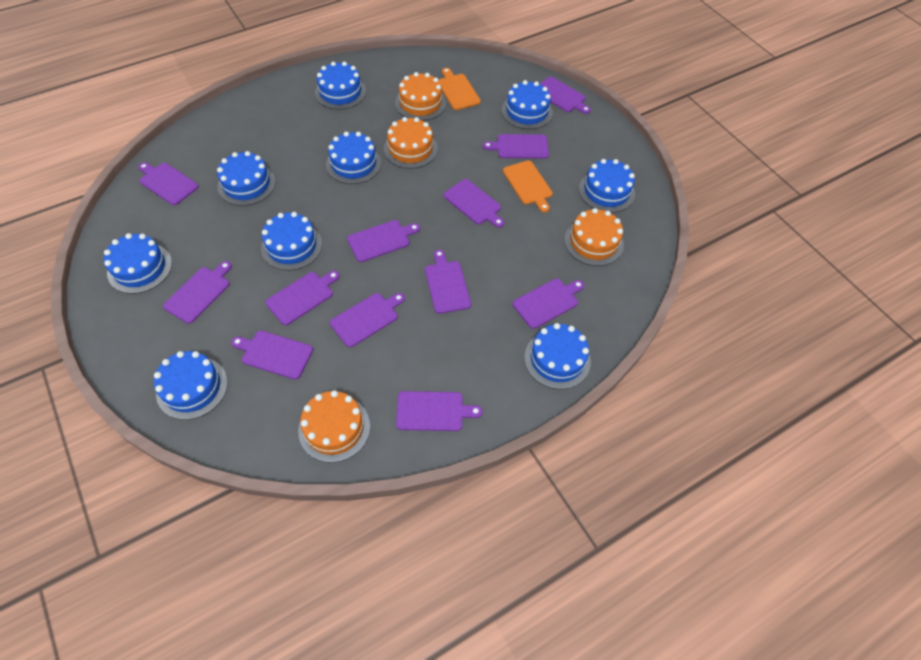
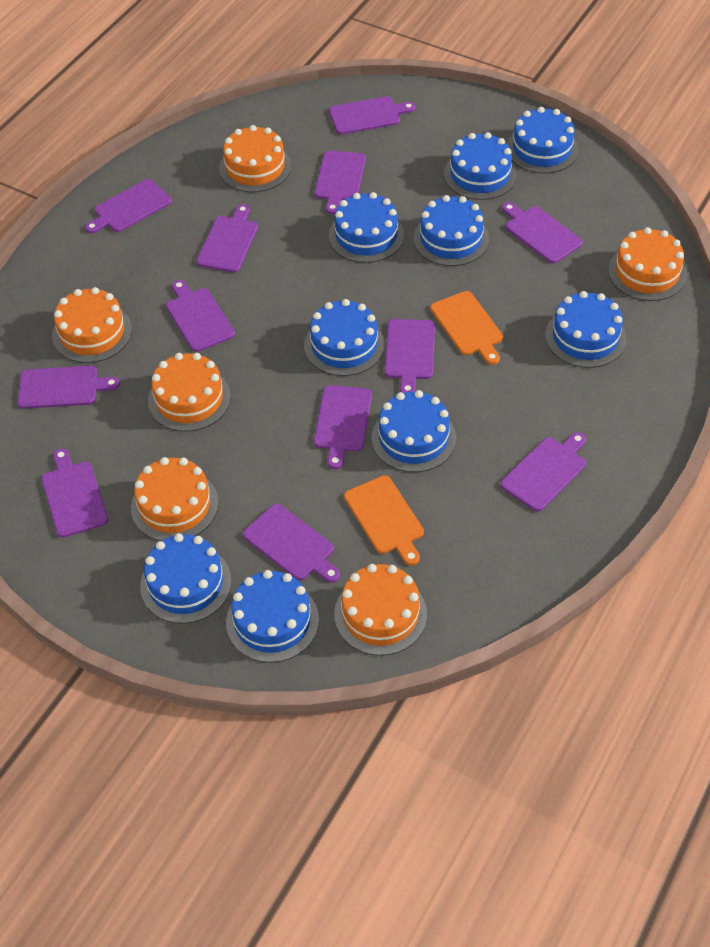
orange cake: 4 -> 6

